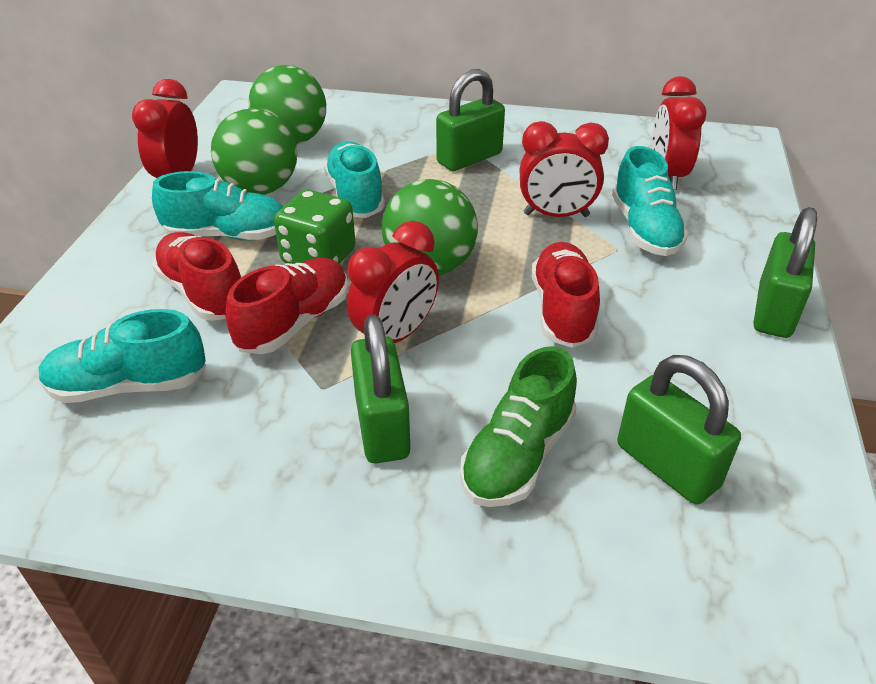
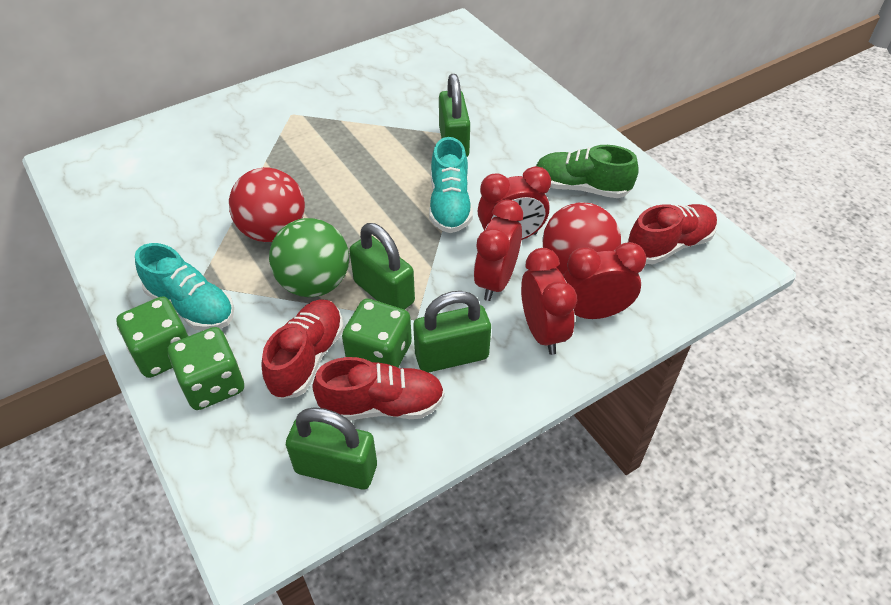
green ball: 3 -> 1
green dice: 1 -> 3
red ball: 0 -> 2
turquoise shoe: 4 -> 2

